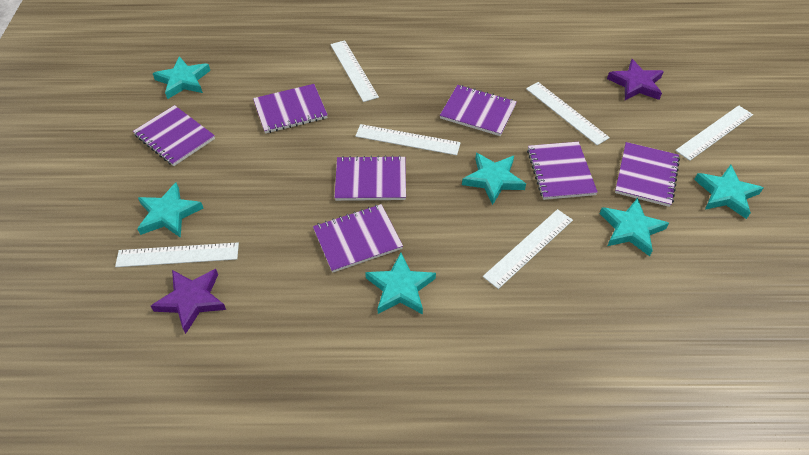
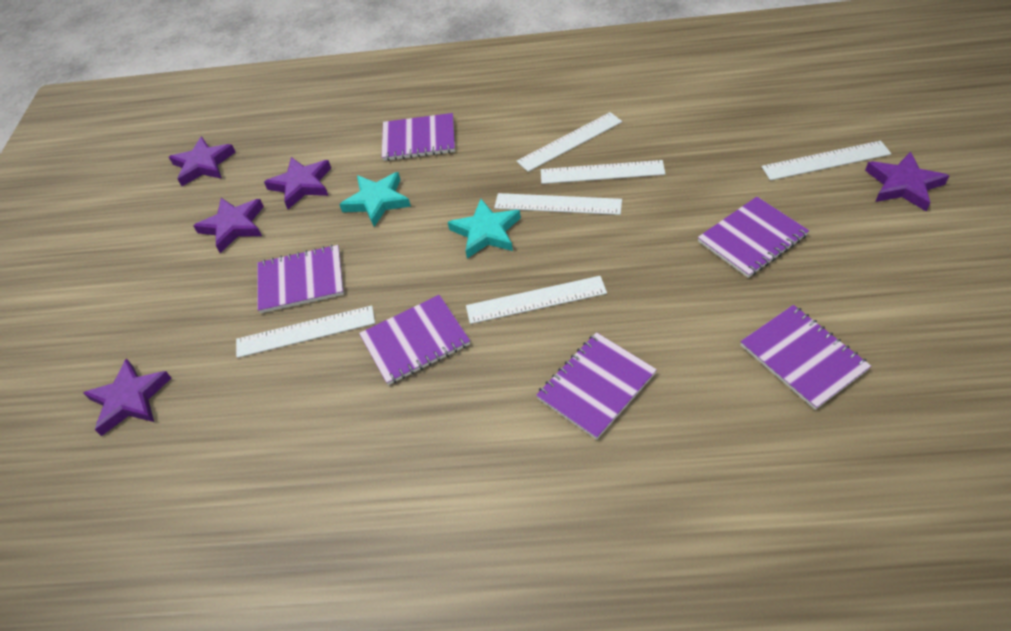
purple notebook: 7 -> 6
purple star: 2 -> 5
turquoise star: 6 -> 2

